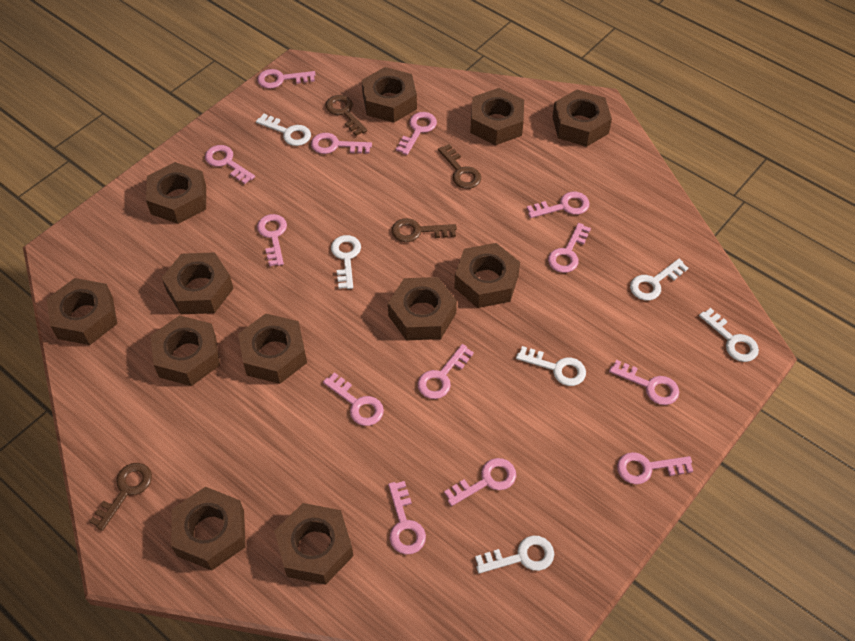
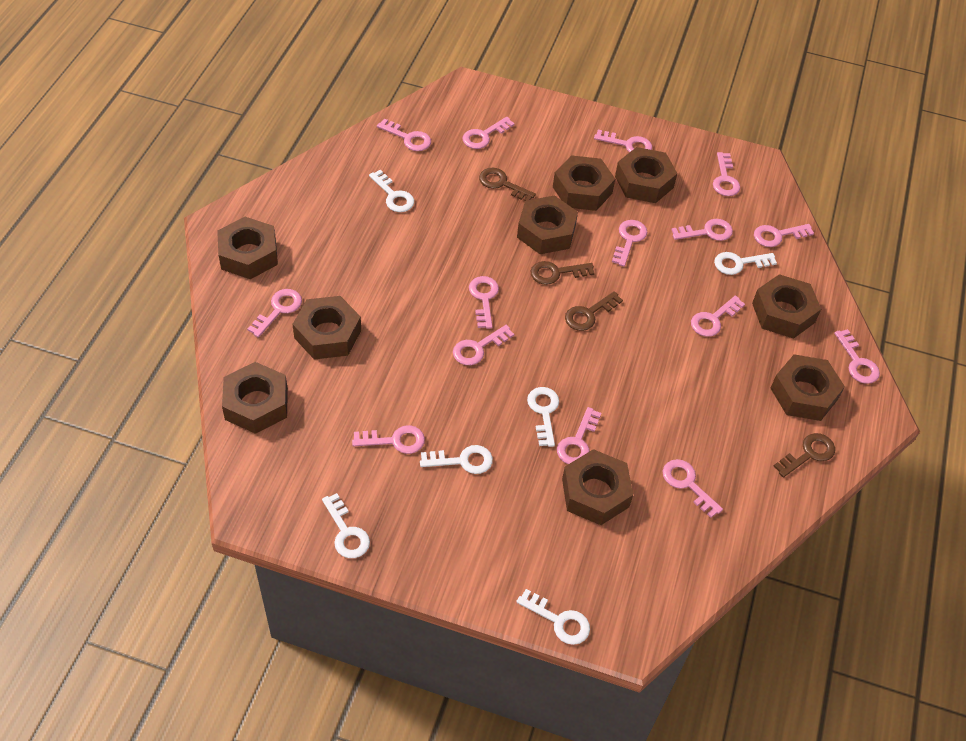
brown nut: 12 -> 9
pink key: 13 -> 15

